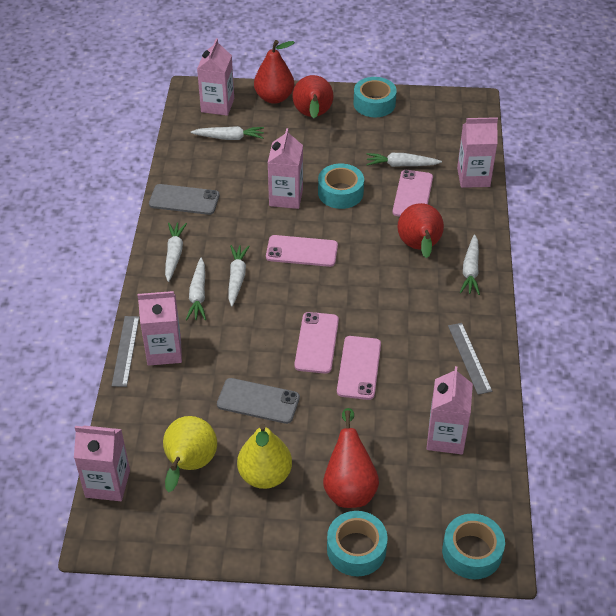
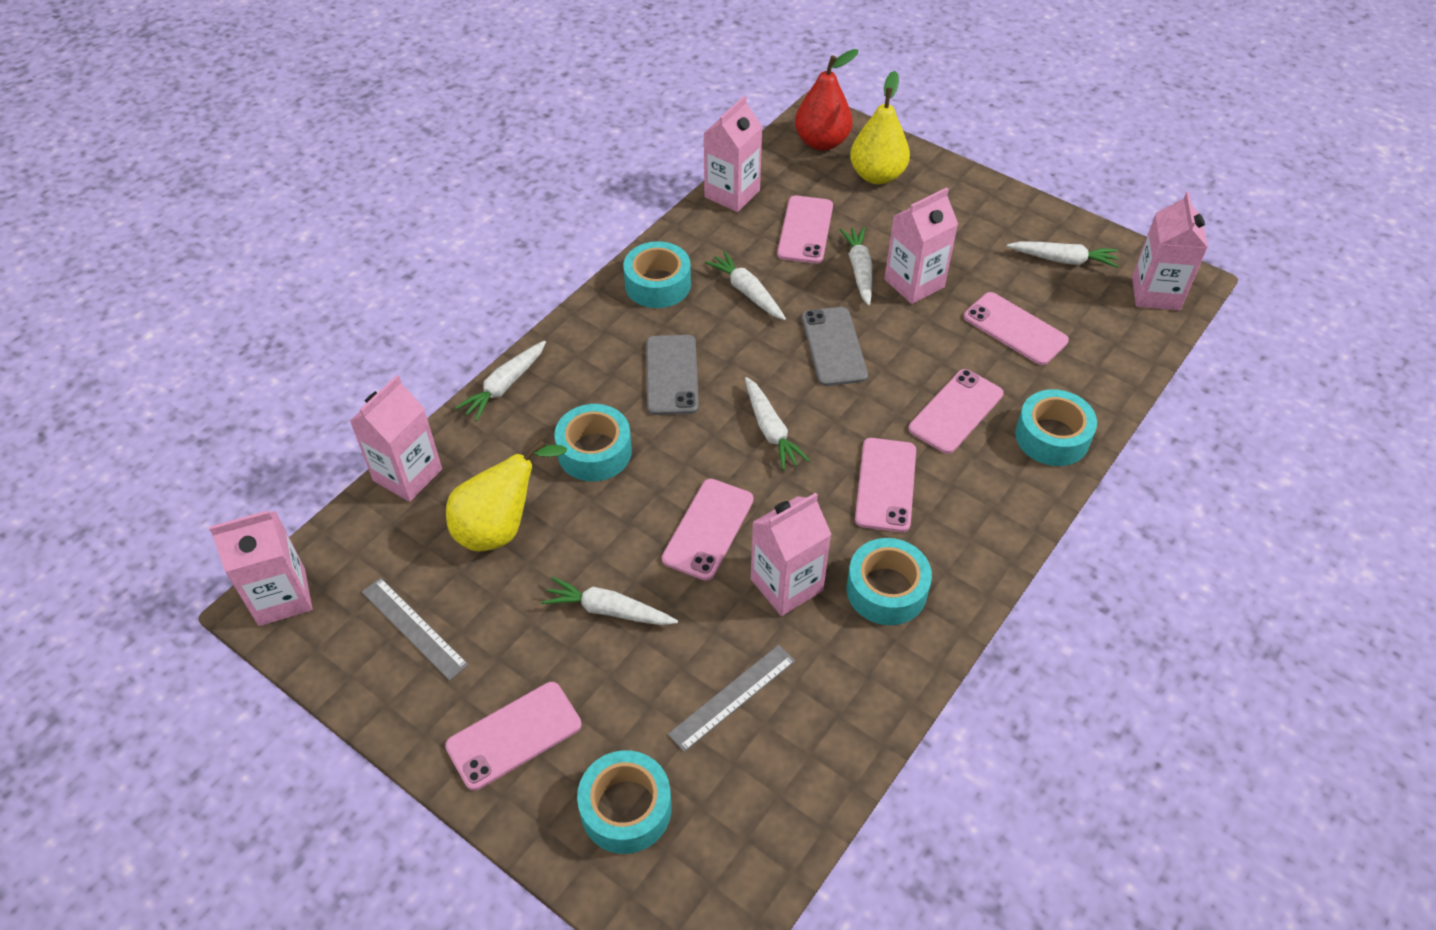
pink phone: 4 -> 6
red pear: 4 -> 1
turquoise tape: 4 -> 5

